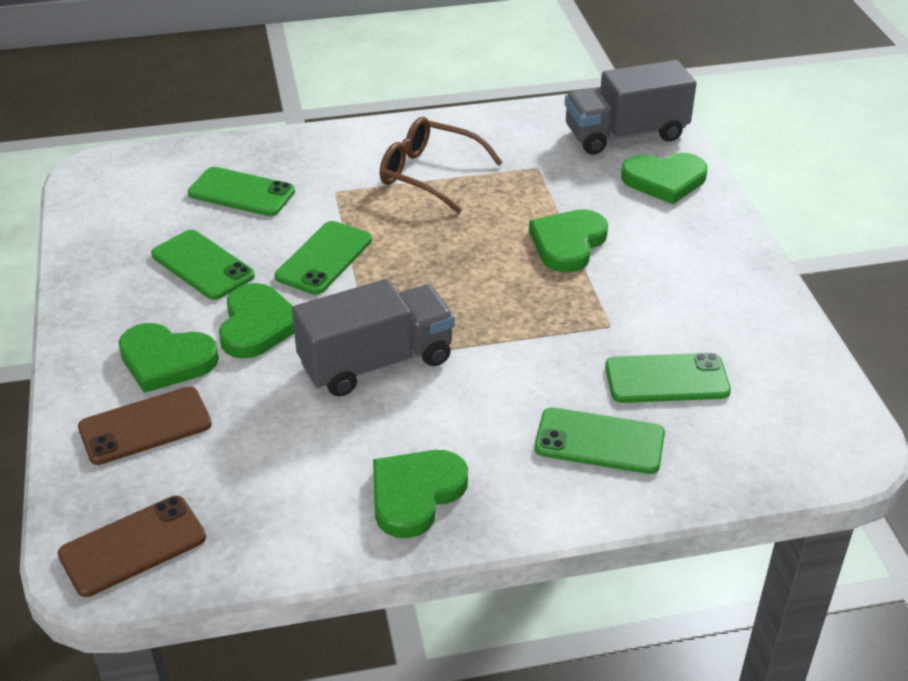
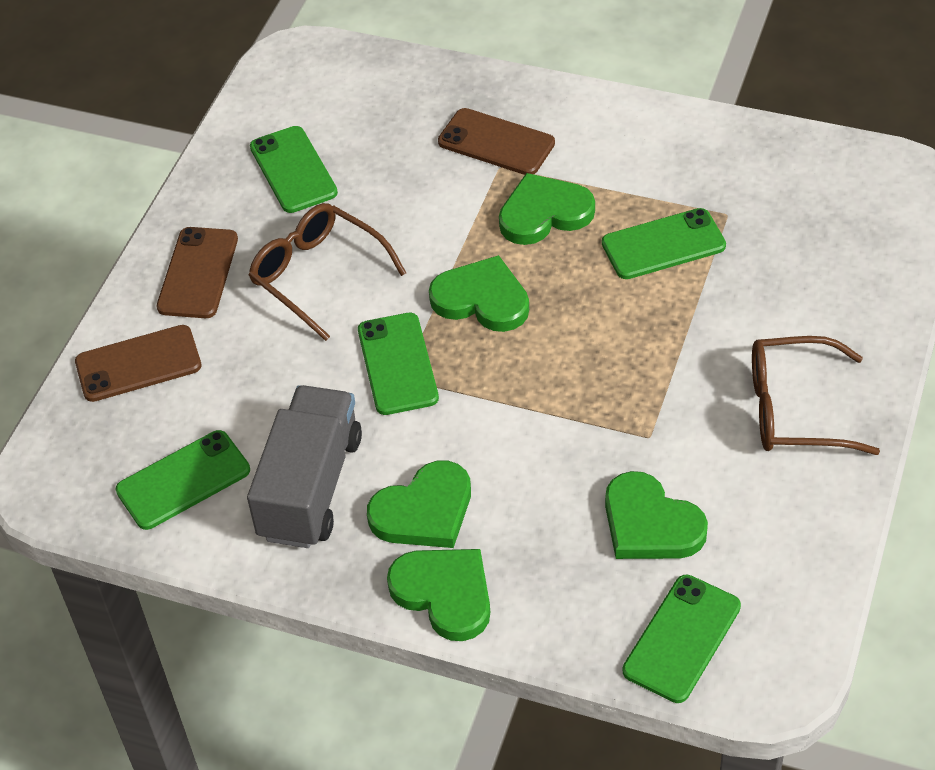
brown glasses: 1 -> 2
brown phone: 2 -> 3
grey truck: 2 -> 1

